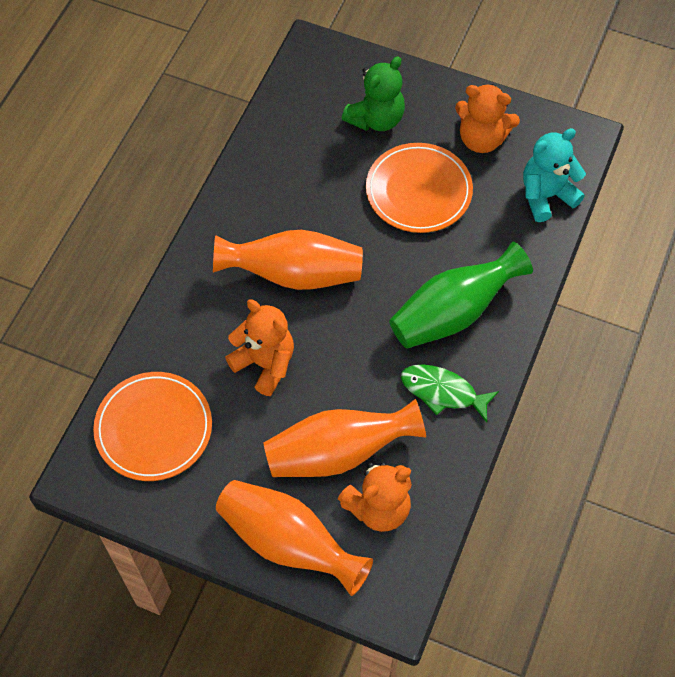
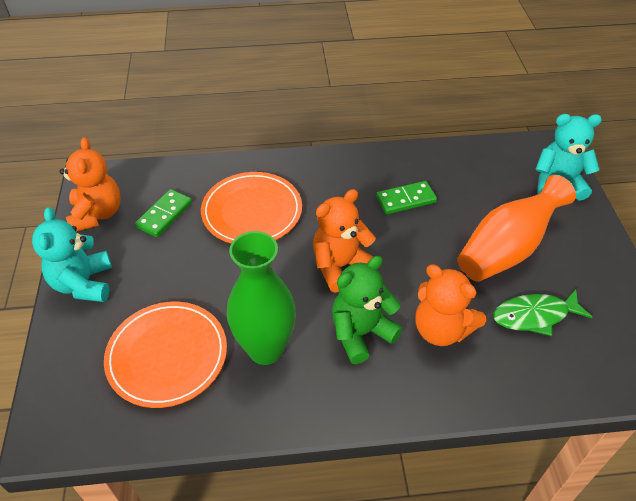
green domino: 0 -> 2
orange vase: 3 -> 1
turquoise teddy bear: 1 -> 2

